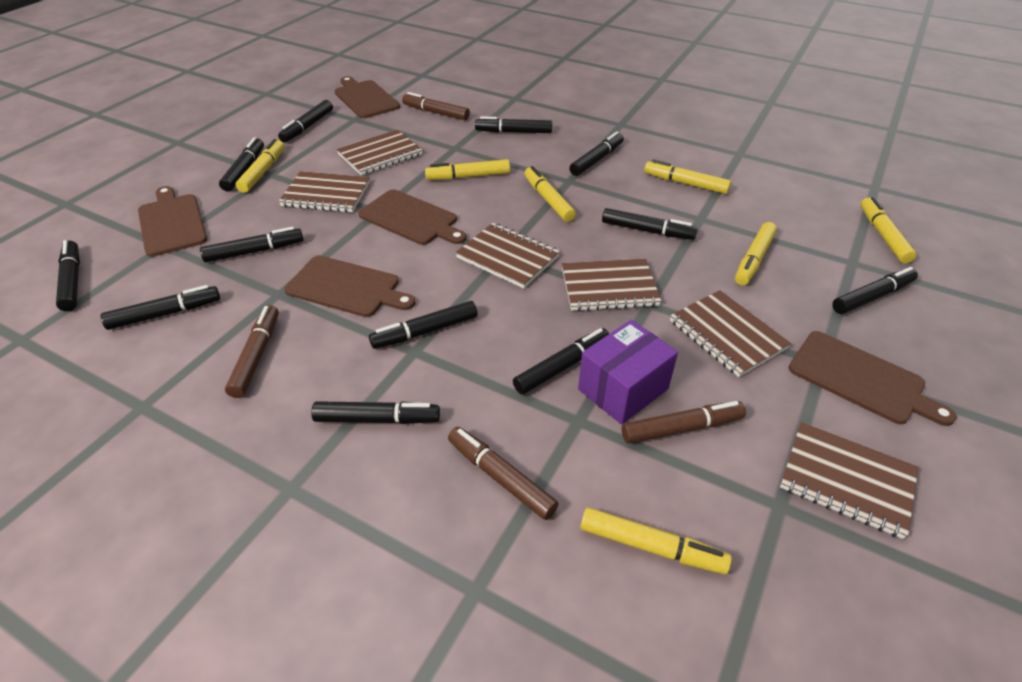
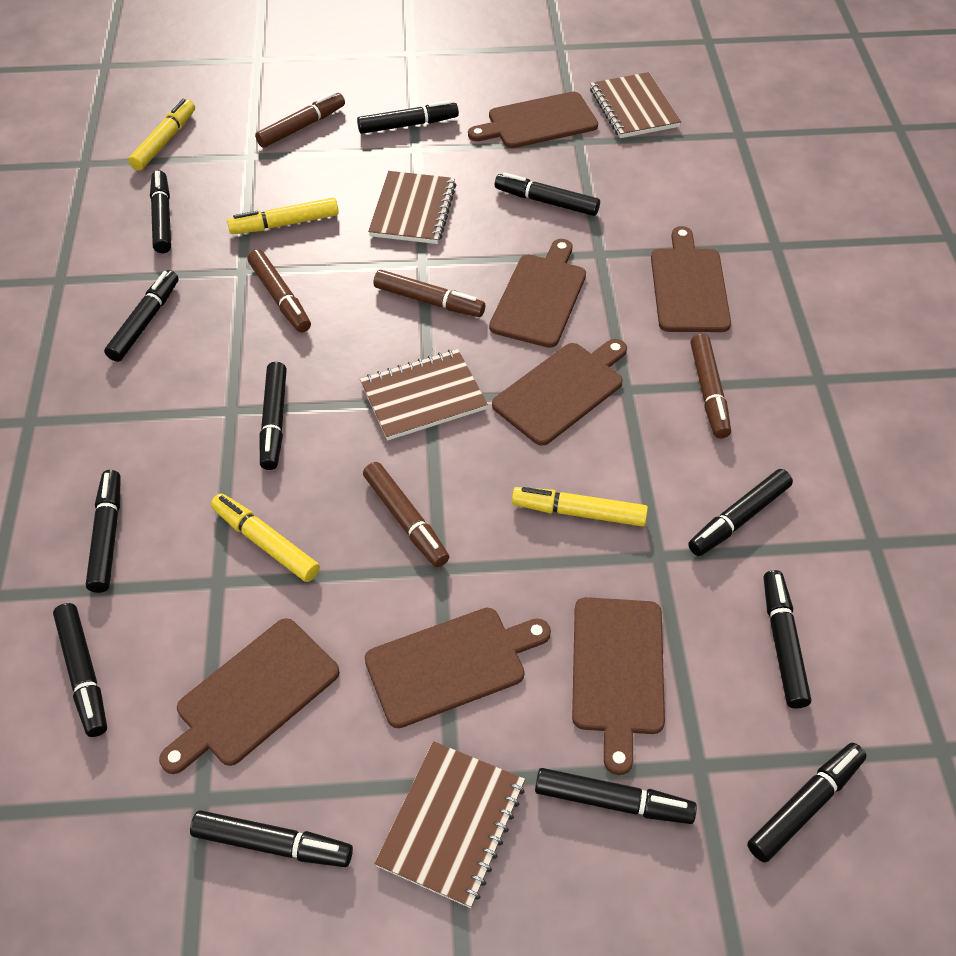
brown cutting board: 5 -> 7
brown marker: 4 -> 5
brown notebook: 6 -> 4
purple box: 1 -> 0
yellow marker: 7 -> 4

